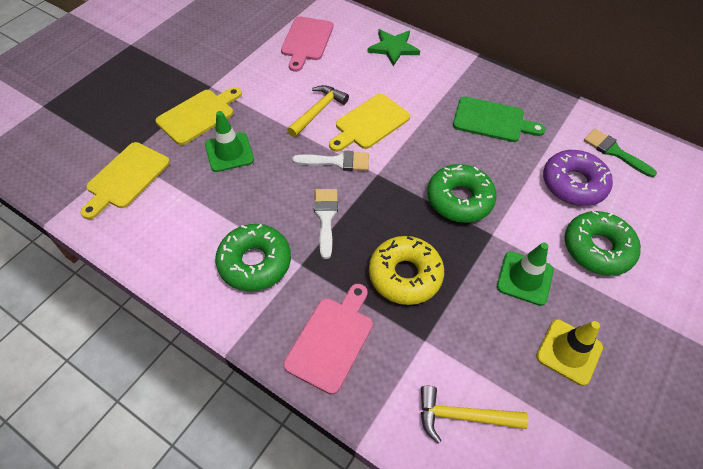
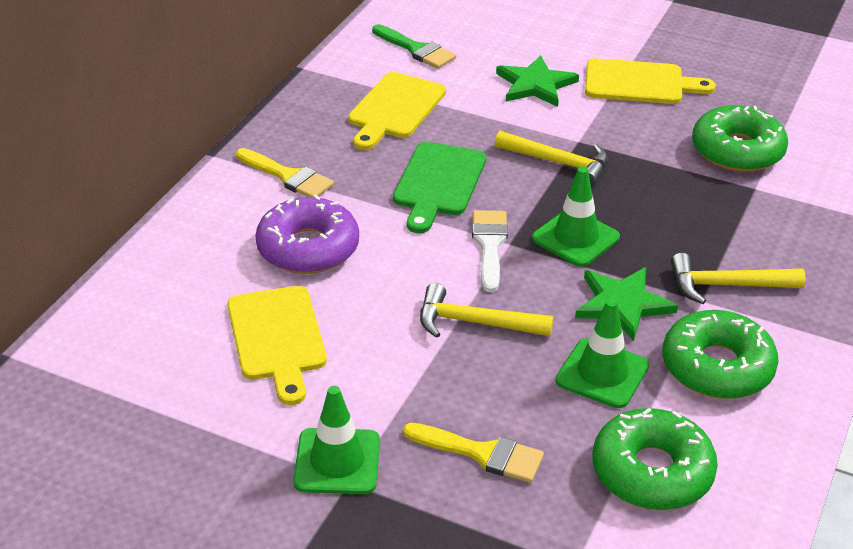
green star: 1 -> 2
green traffic cone: 2 -> 3
pink cutting board: 2 -> 0
white brush: 2 -> 1
yellow brush: 0 -> 2
yellow donut: 1 -> 0
yellow hammer: 2 -> 3
yellow traffic cone: 1 -> 0

